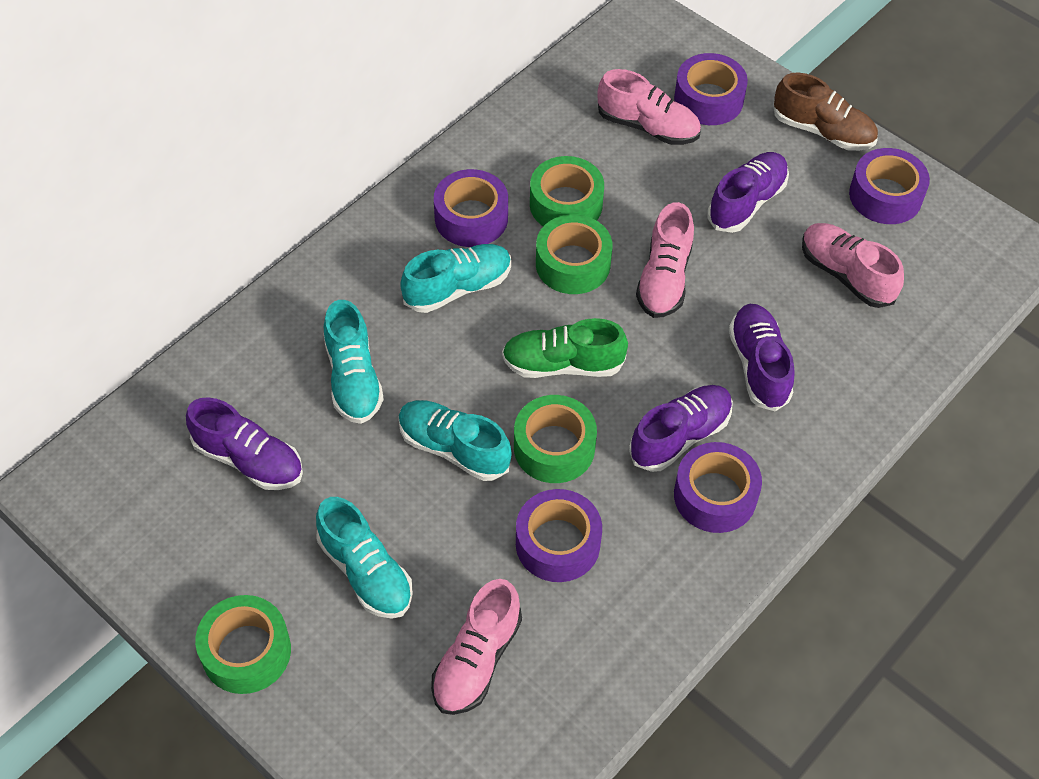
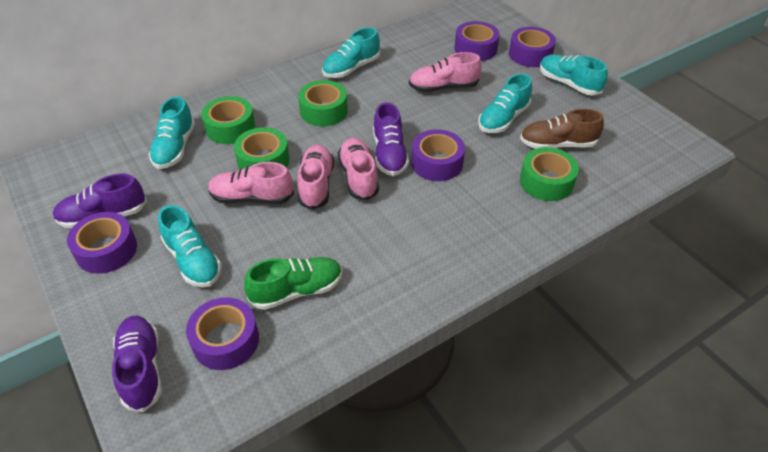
purple shoe: 4 -> 3
turquoise shoe: 4 -> 5

